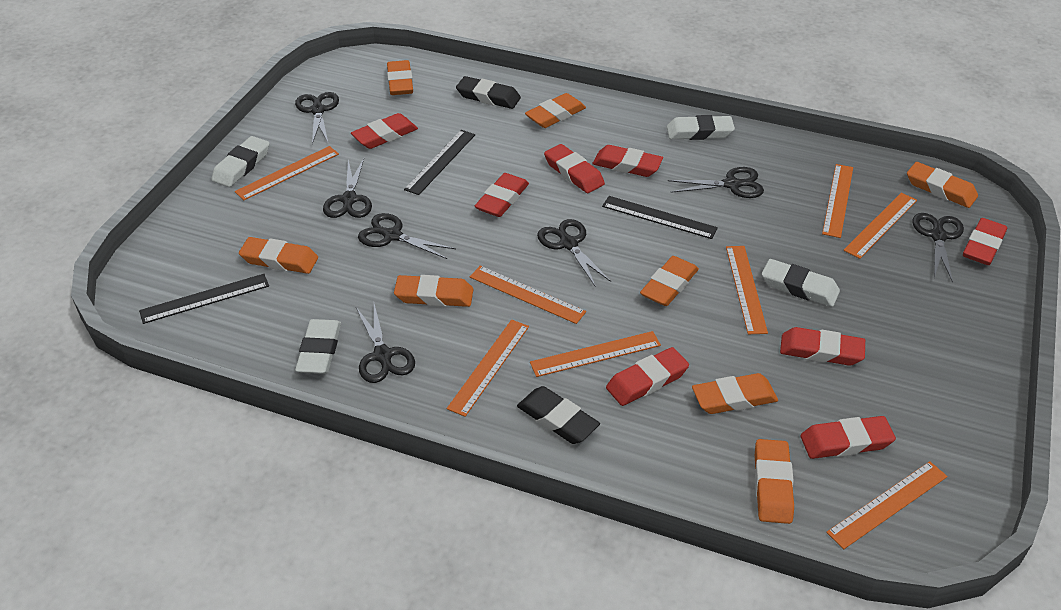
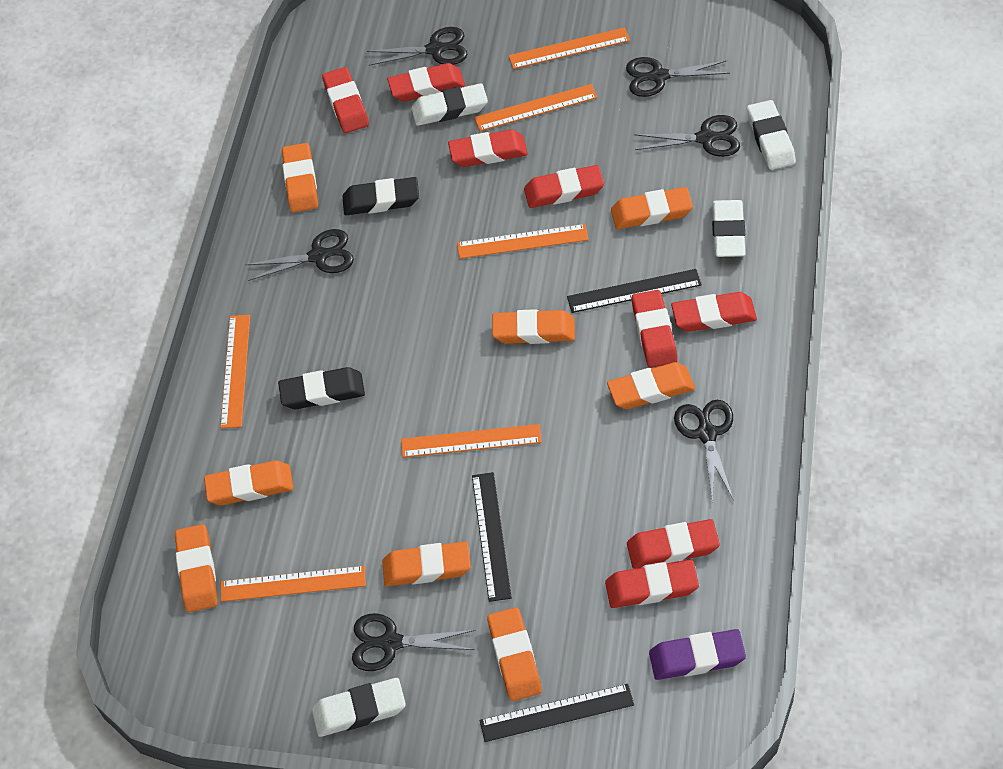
black scissors: 7 -> 6
orange ruler: 8 -> 6
purple eraser: 0 -> 1

